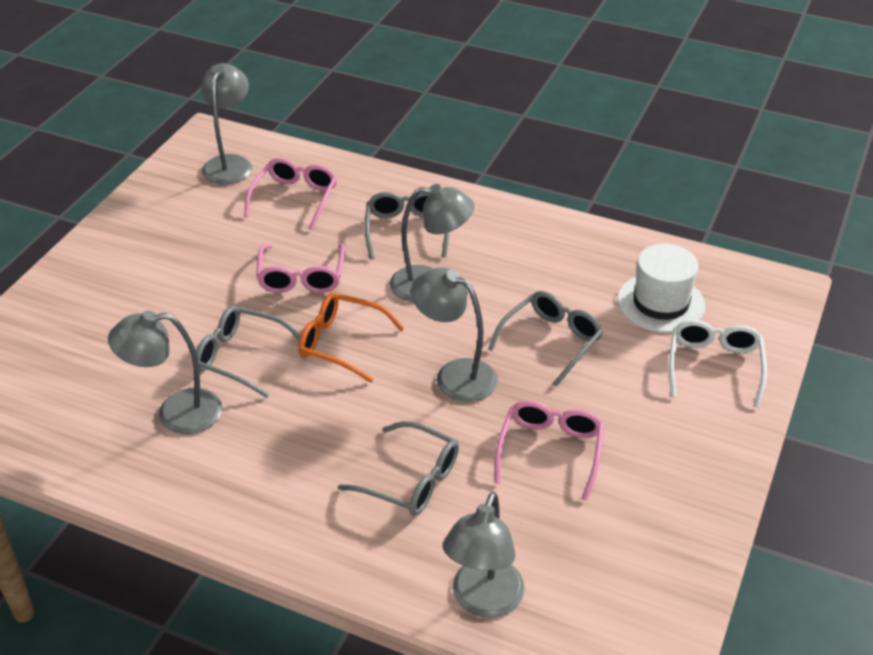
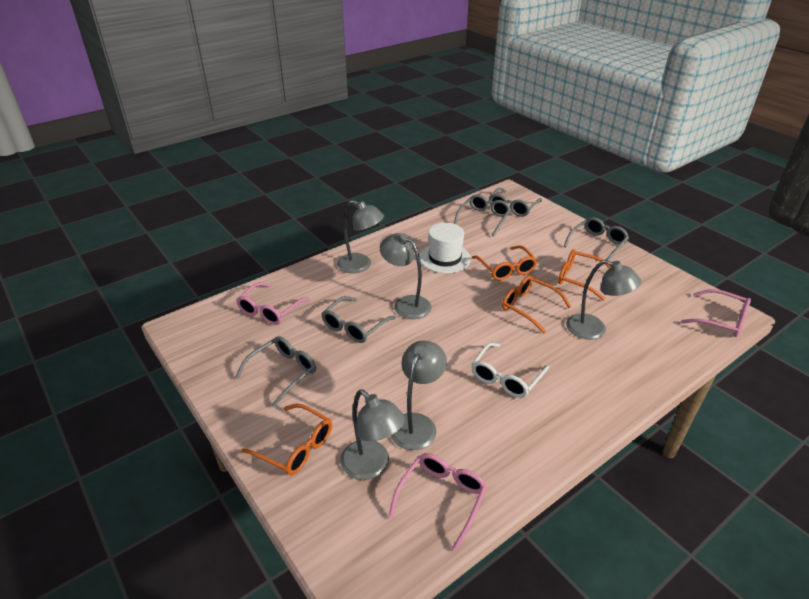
grey glasses: 4 -> 5
orange glasses: 1 -> 4

